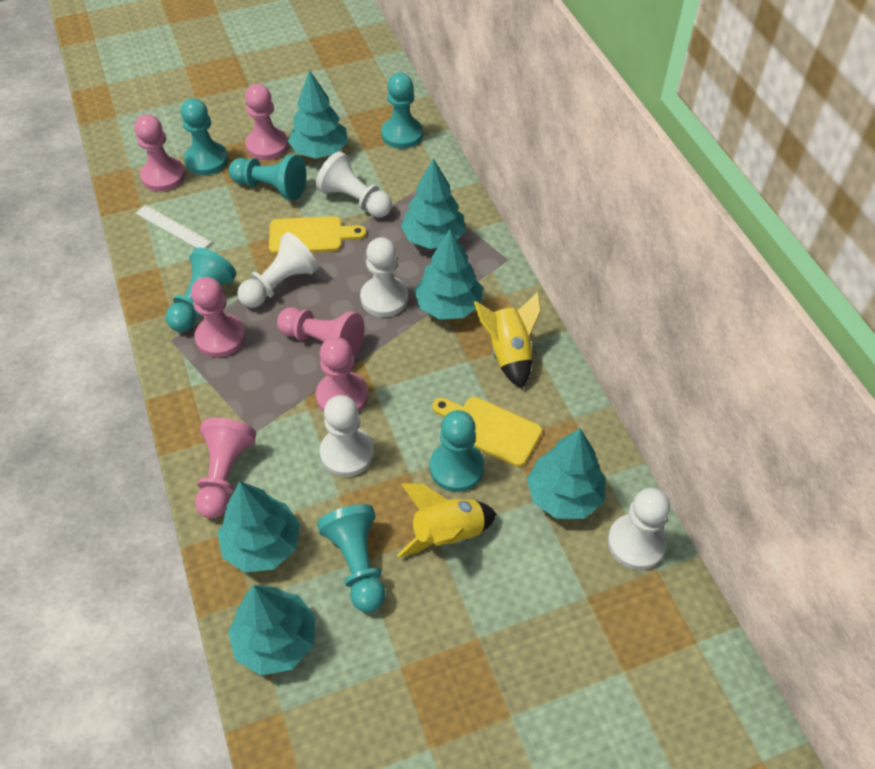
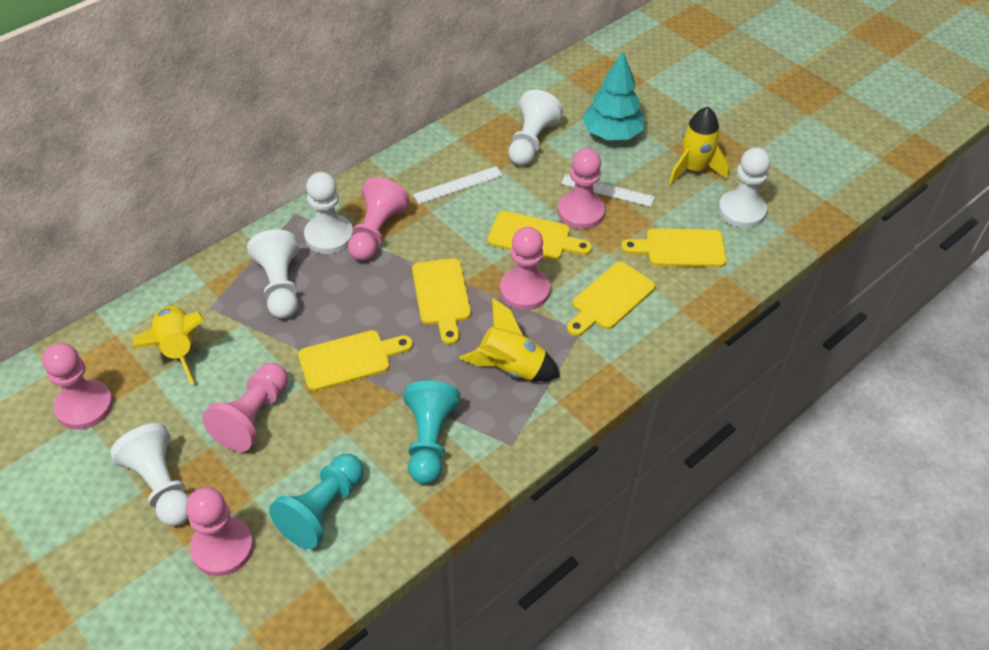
turquoise pawn: 6 -> 2
turquoise tree: 6 -> 1
white ruler: 1 -> 2
yellow cutting board: 2 -> 5
yellow rocket: 2 -> 3

